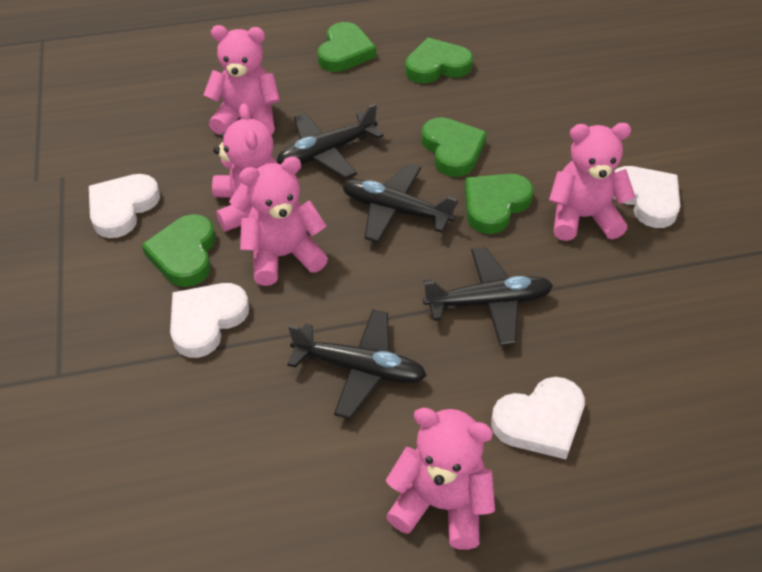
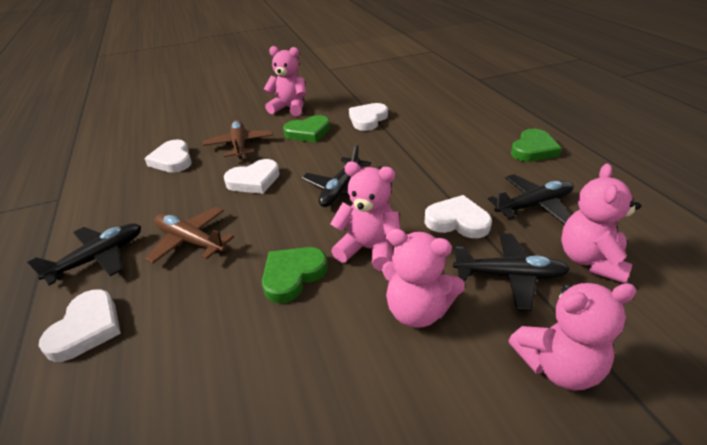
brown plane: 0 -> 2
green heart: 5 -> 3
white heart: 4 -> 5

